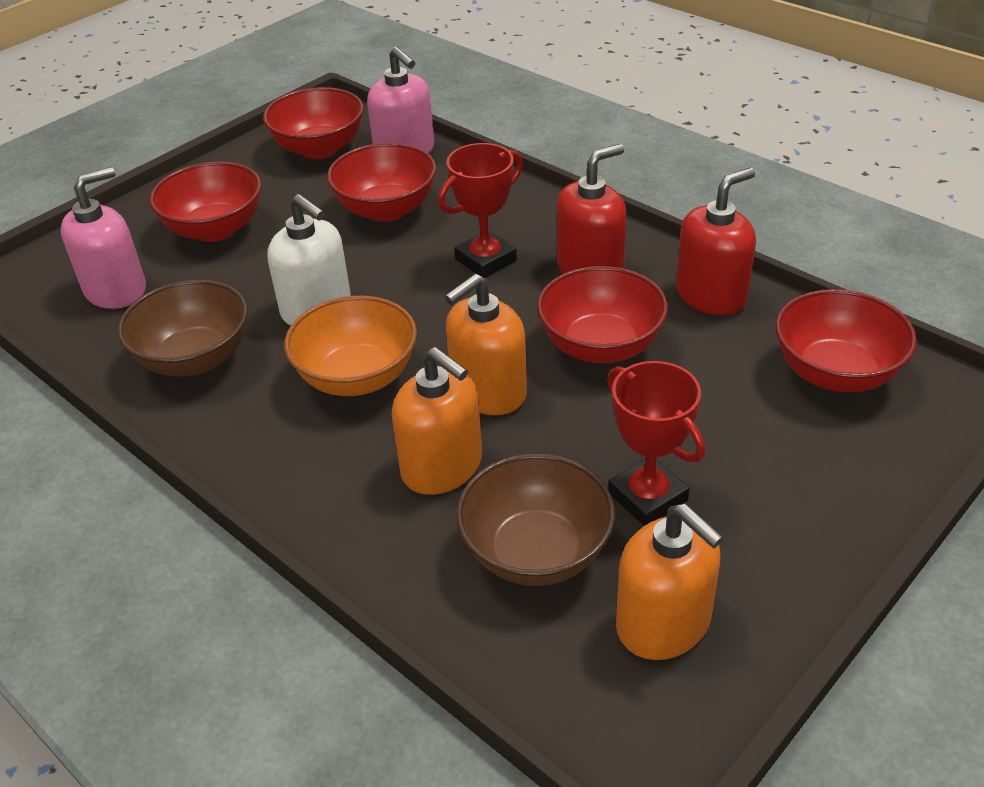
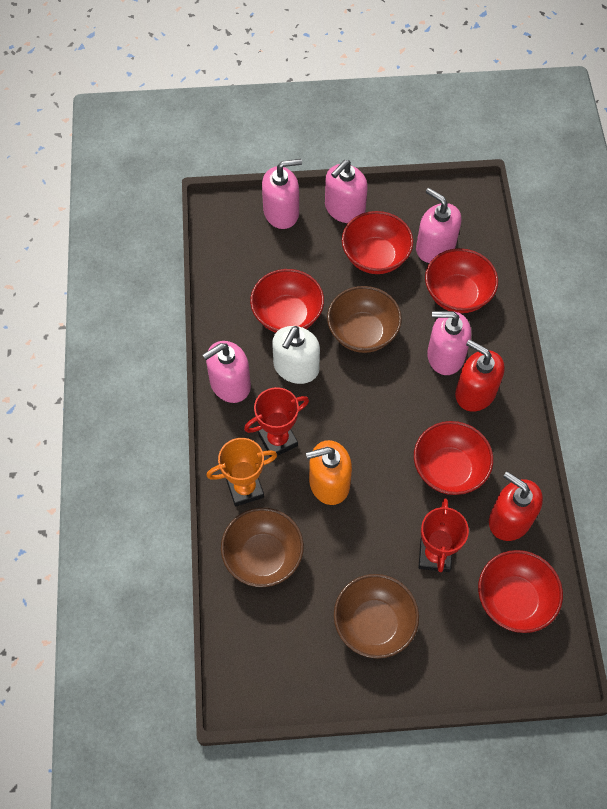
brown bowl: 2 -> 3
orange bowl: 1 -> 0
orange soap dispenser: 3 -> 1
orange trophy: 0 -> 1
pink soap dispenser: 2 -> 5

